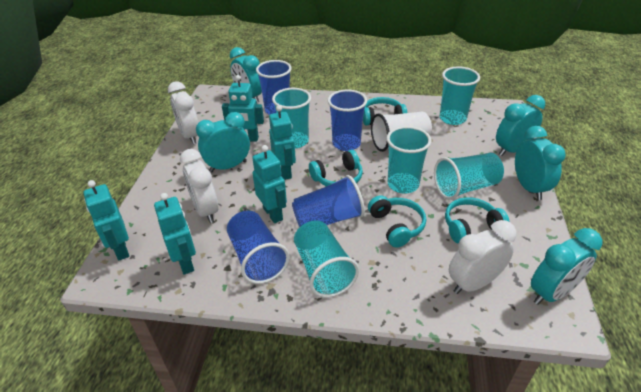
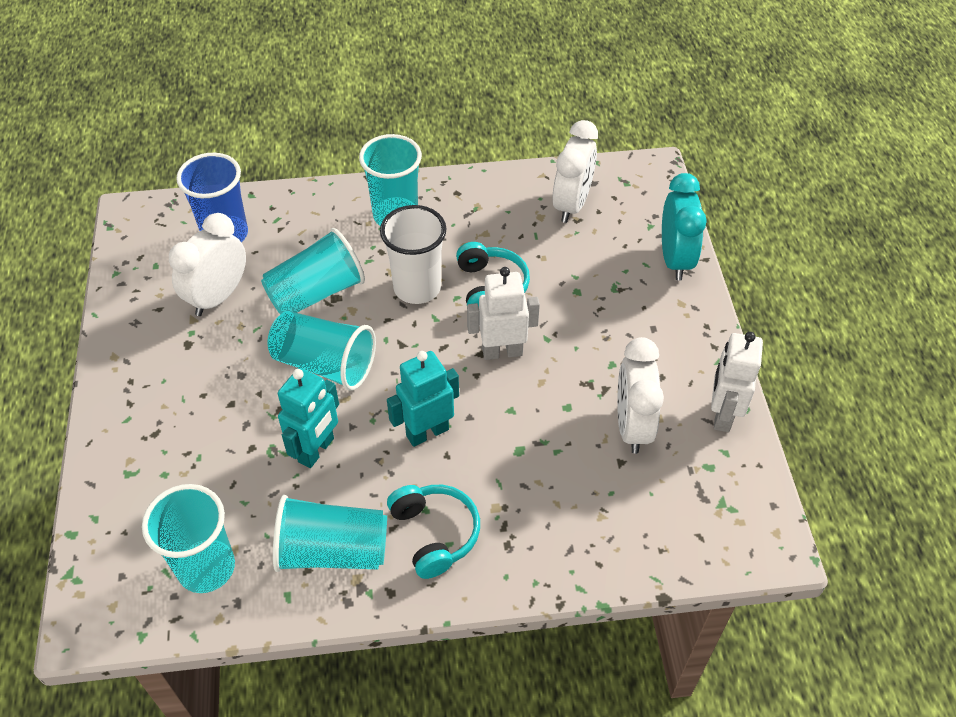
blue cup: 4 -> 1
turquoise clock: 5 -> 1
turquoise headphones: 4 -> 2
turquoise robot: 5 -> 2
white robot: 0 -> 2

